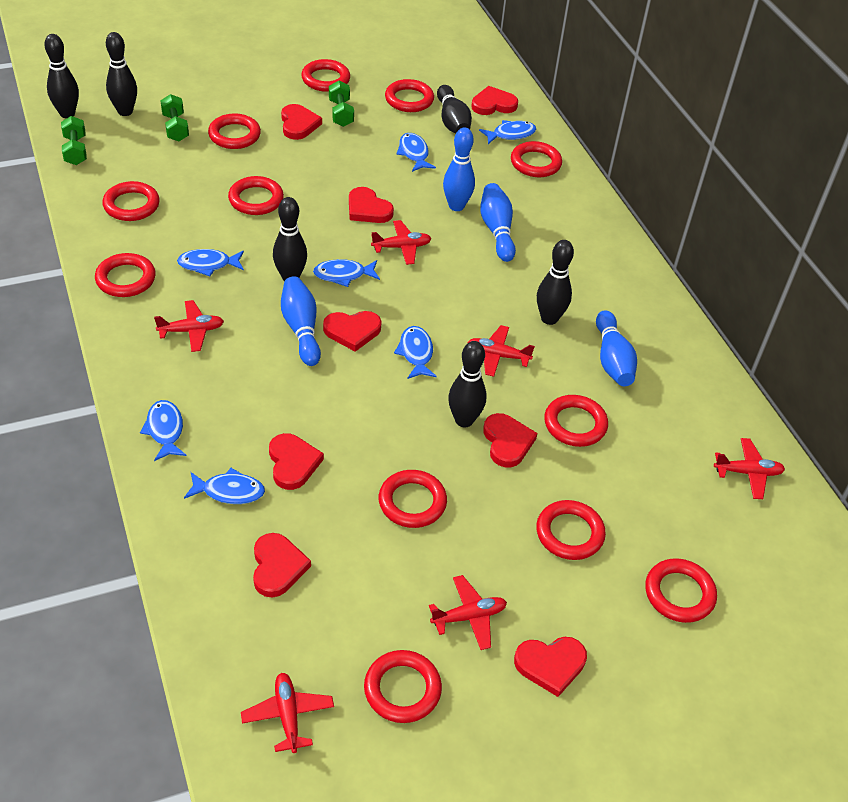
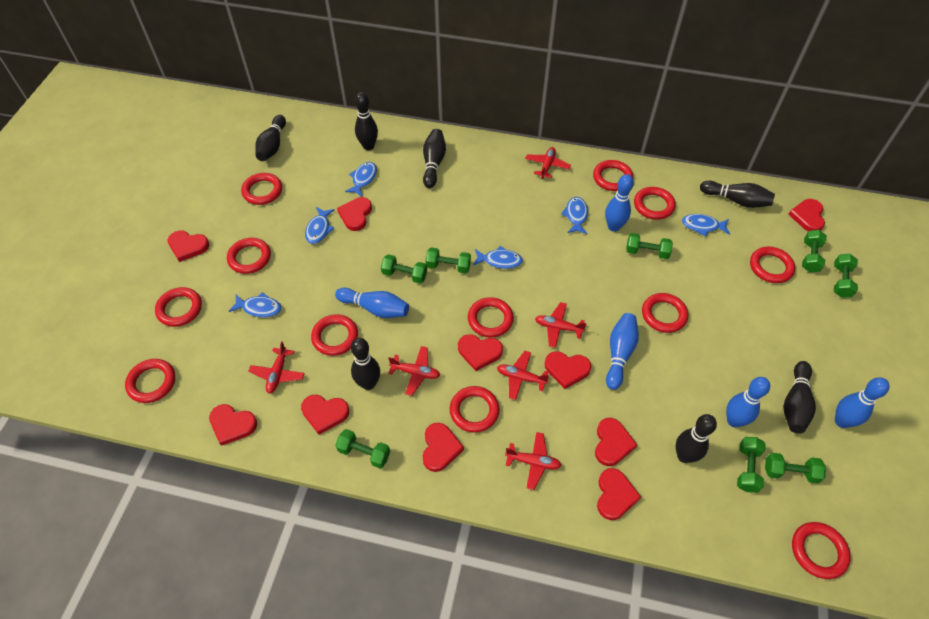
black bowling pin: 6 -> 7
blue bowling pin: 4 -> 5
blue fish: 7 -> 6
green dumbbell: 3 -> 8
red heart: 8 -> 10

